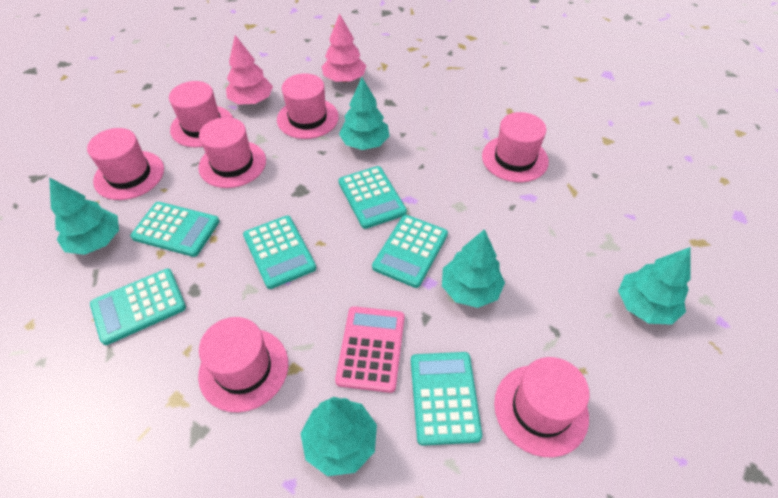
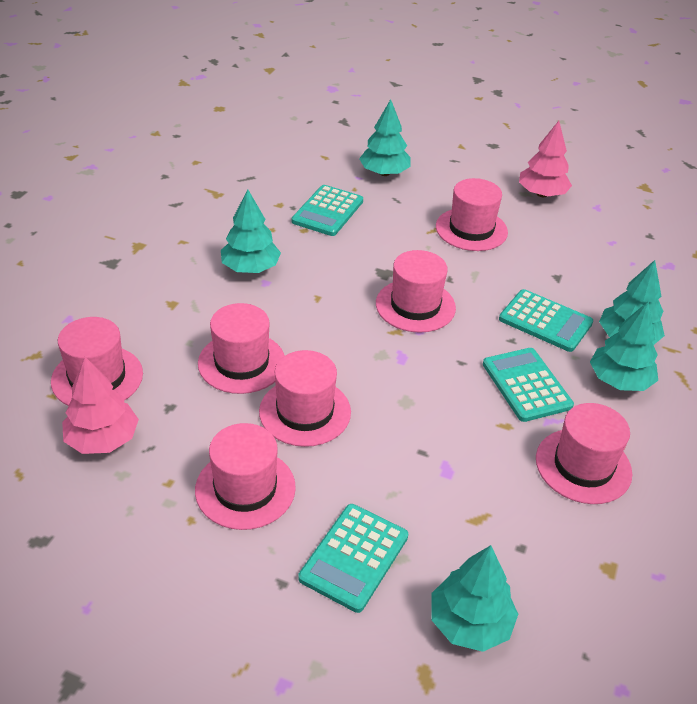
pink calculator: 1 -> 0
turquoise calculator: 6 -> 4

